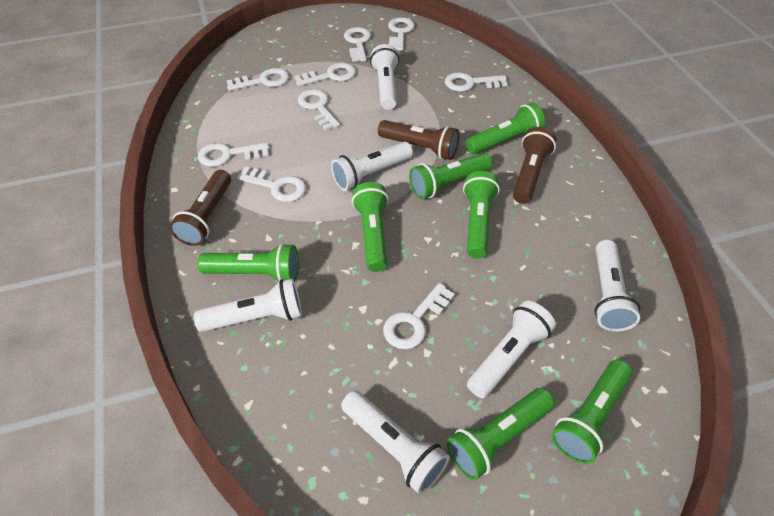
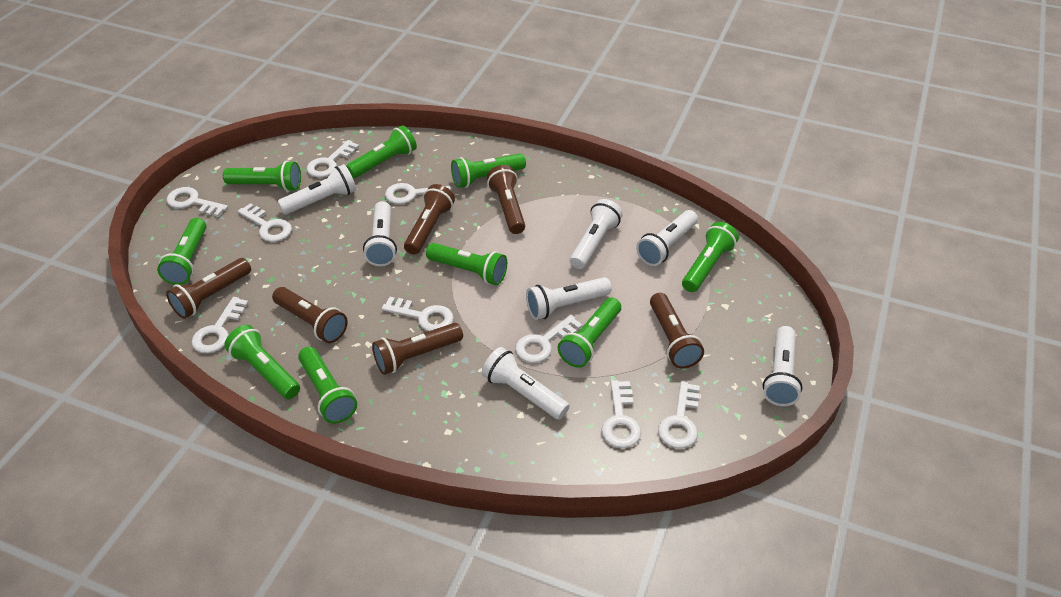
brown flashlight: 3 -> 6
green flashlight: 7 -> 9
white flashlight: 6 -> 7

